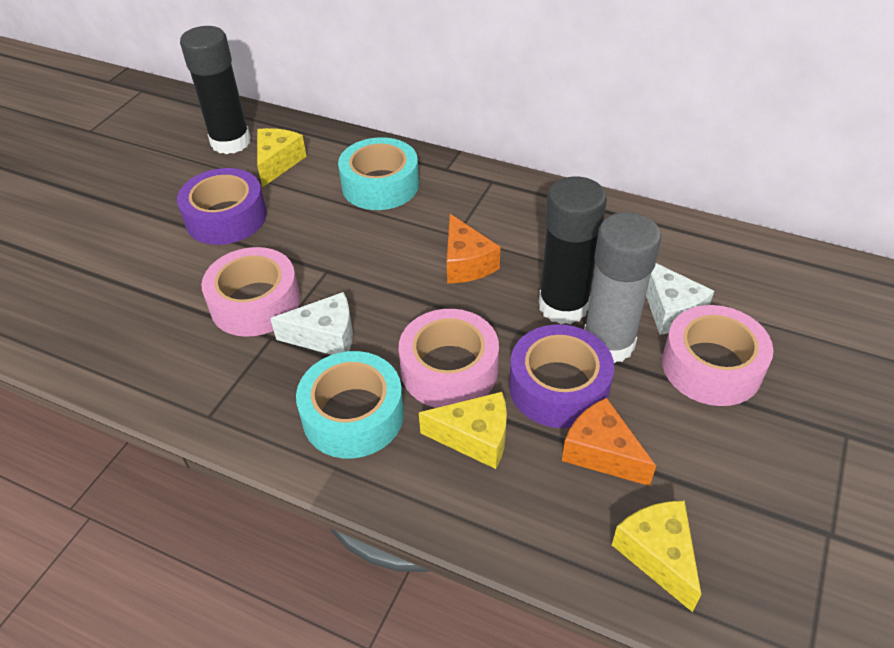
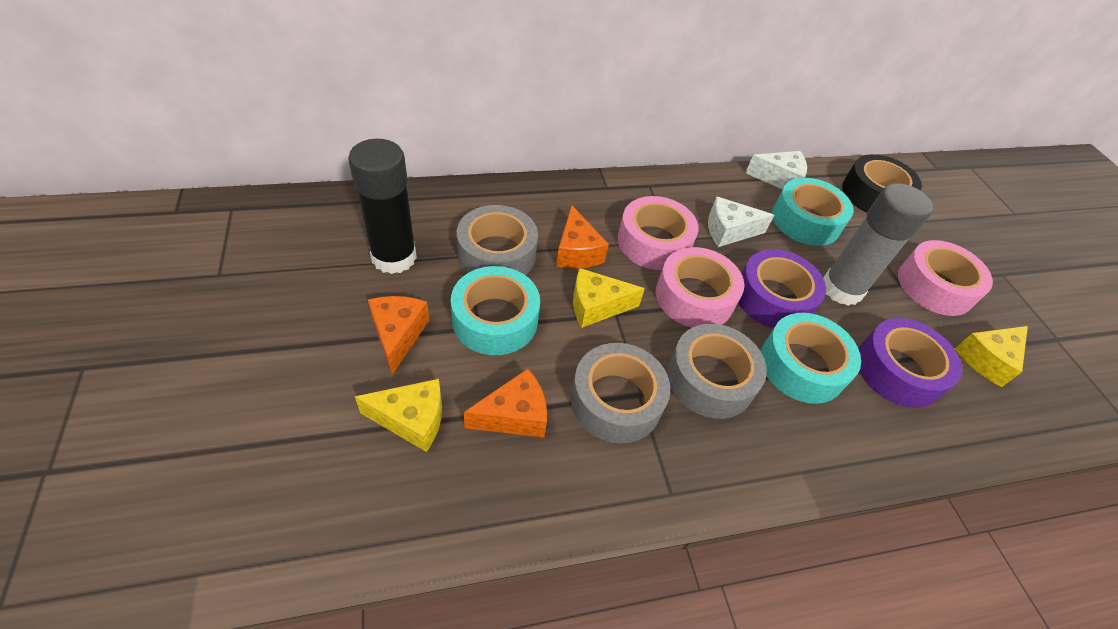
black glue stick: 2 -> 1
black tape: 0 -> 1
grey tape: 0 -> 3
orange cheese: 2 -> 3
turquoise tape: 2 -> 3

